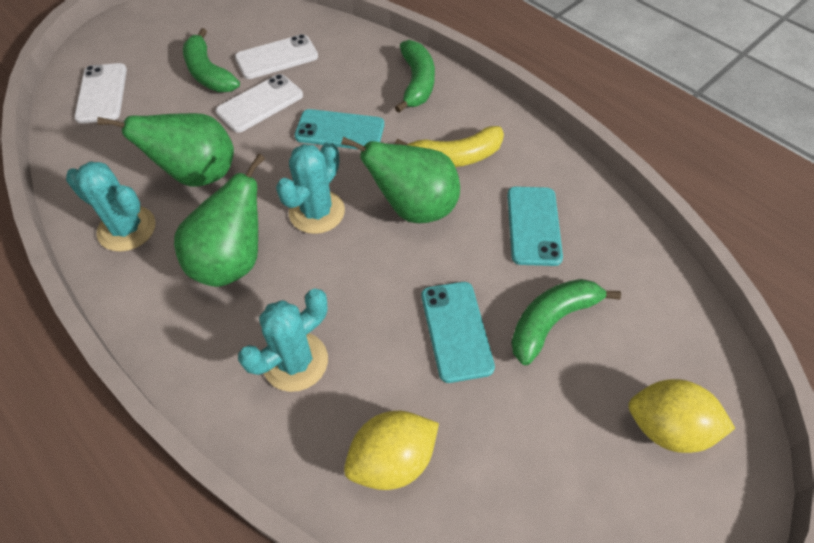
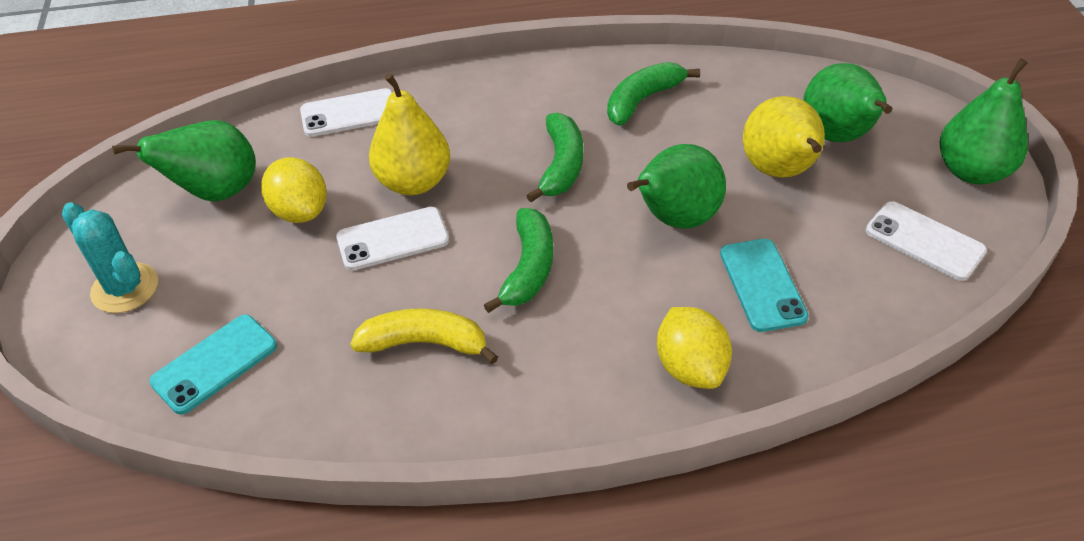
green pear: 3 -> 4
turquoise cactus: 3 -> 1
turquoise phone: 3 -> 2
yellow pear: 0 -> 2

